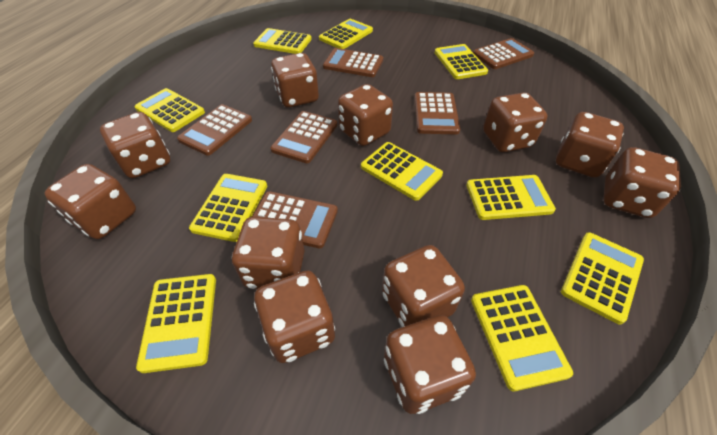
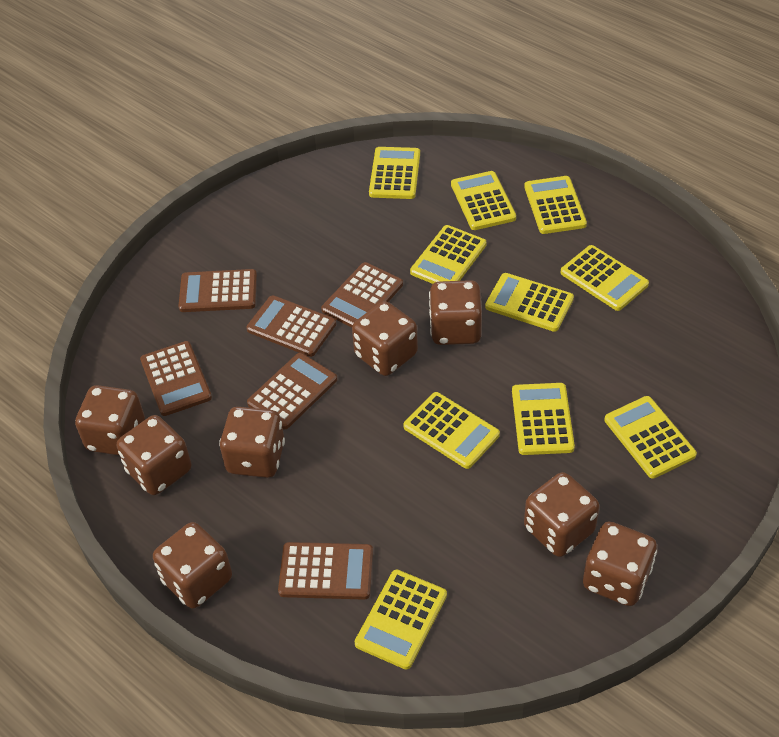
brown dice: 11 -> 8

